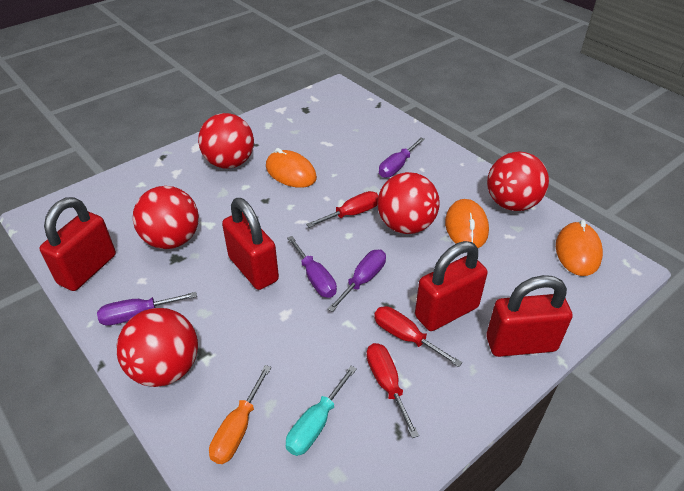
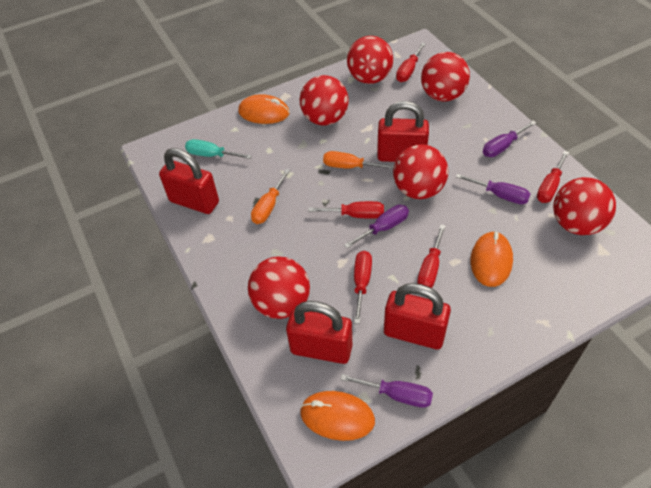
orange screwdriver: 1 -> 2
red ball: 5 -> 6
red screwdriver: 3 -> 5

